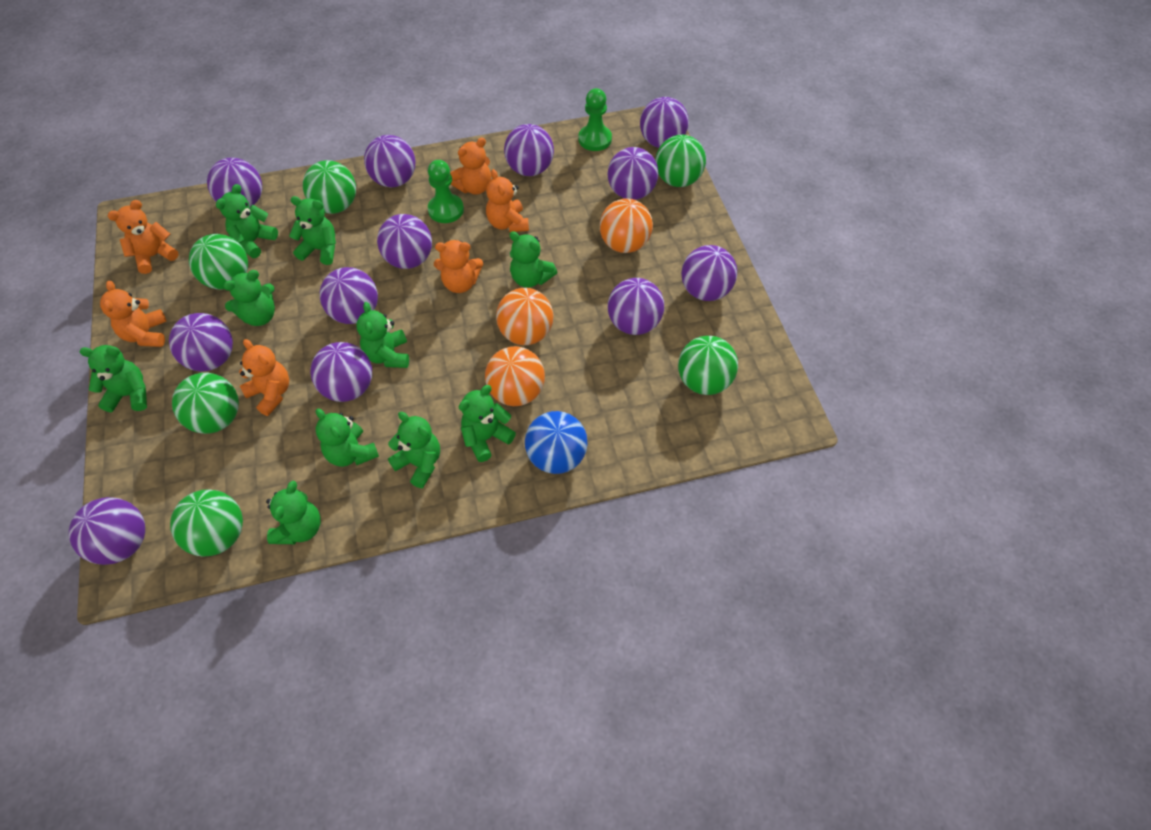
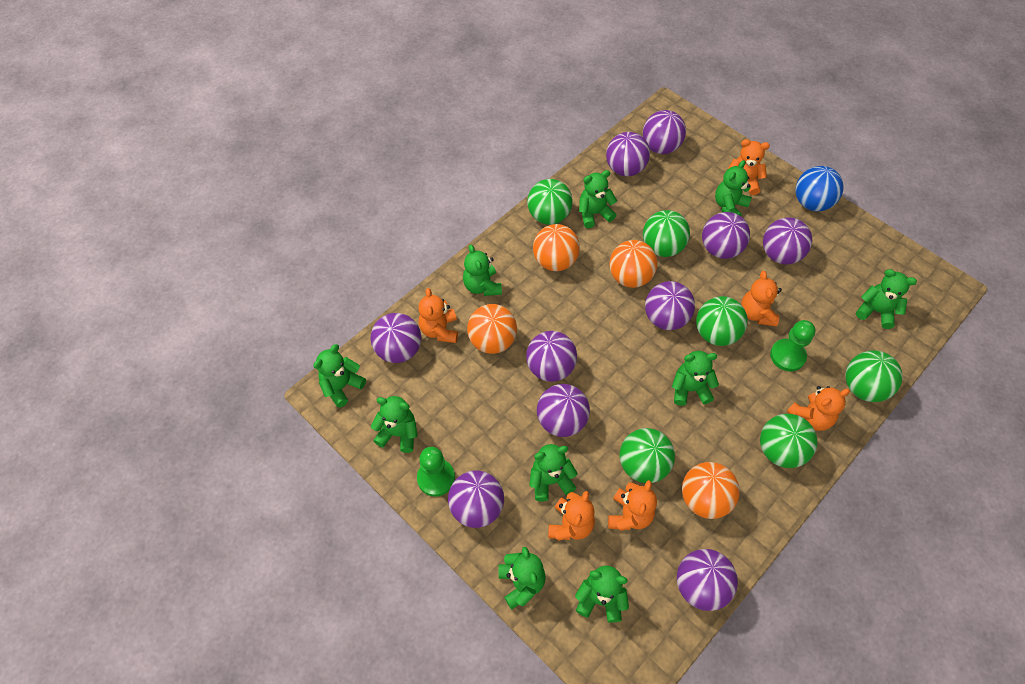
orange ball: 3 -> 4
purple ball: 12 -> 10

